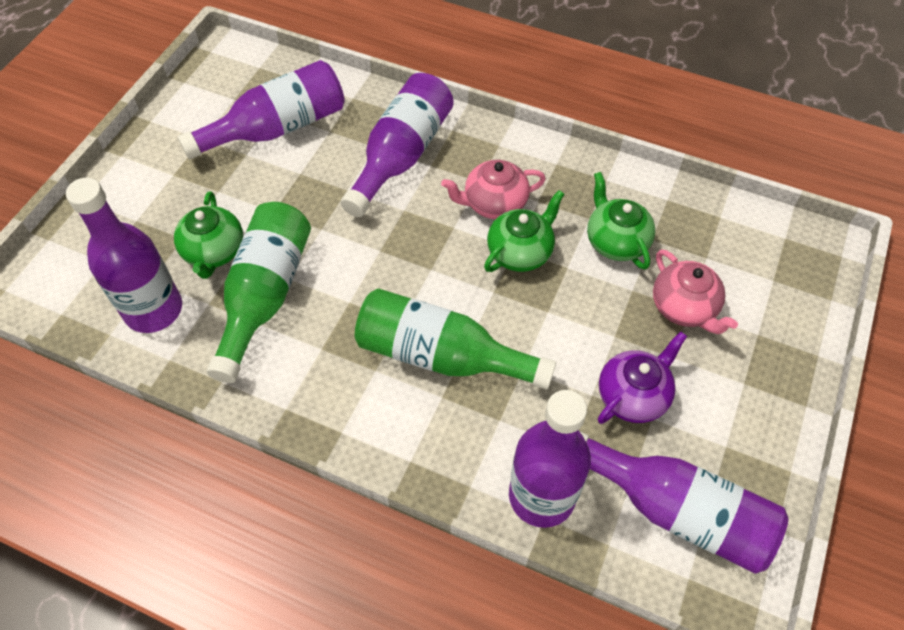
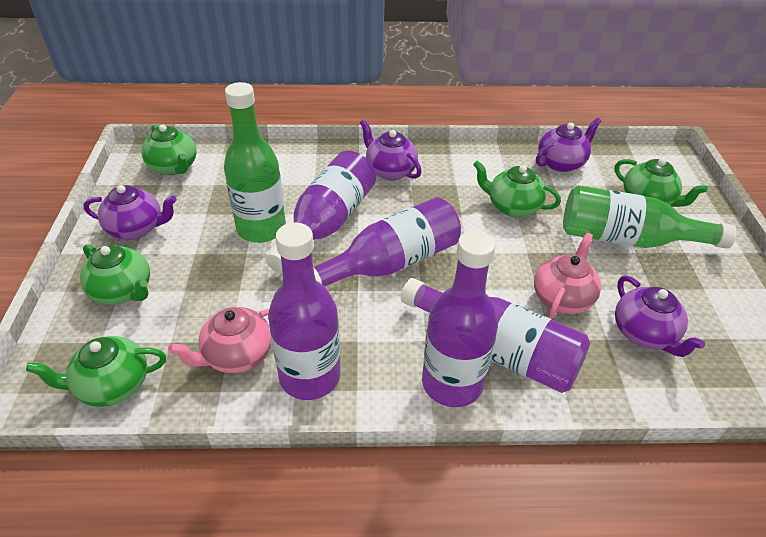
green teapot: 3 -> 5
purple teapot: 1 -> 4

